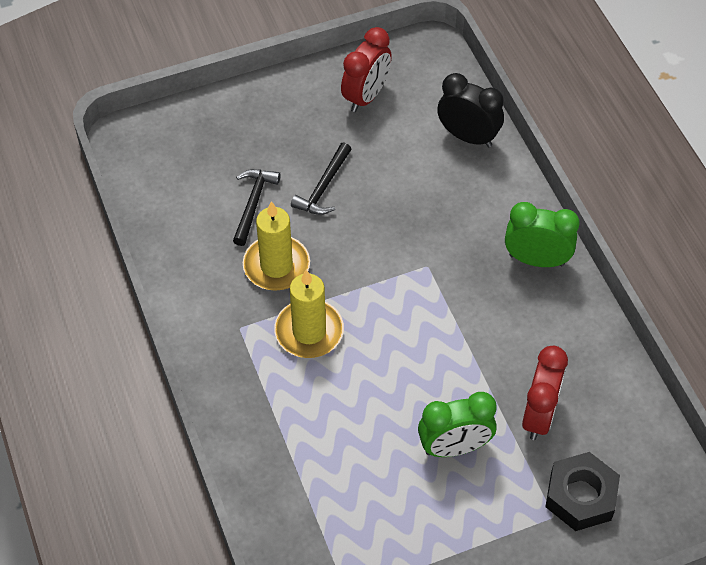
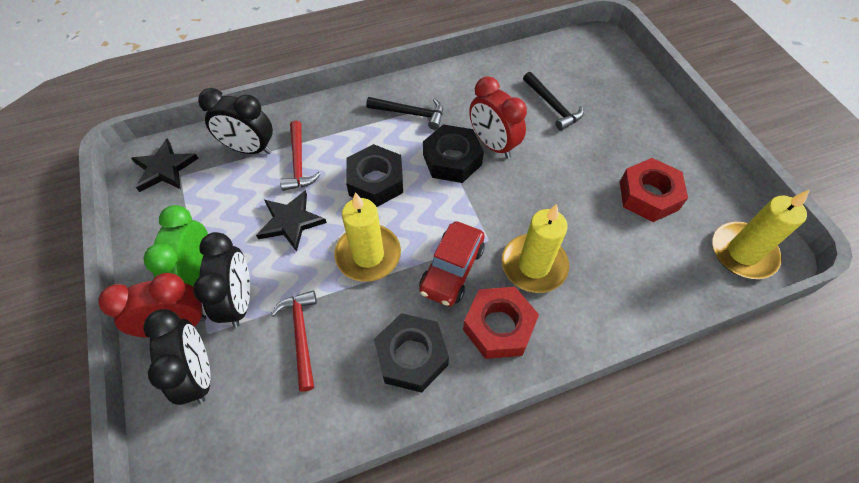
black clock: 1 -> 3
black nut: 1 -> 3
black star: 0 -> 2
green clock: 2 -> 1
red car: 0 -> 1
red hammer: 0 -> 2
red nut: 0 -> 2
yellow candle: 2 -> 3

